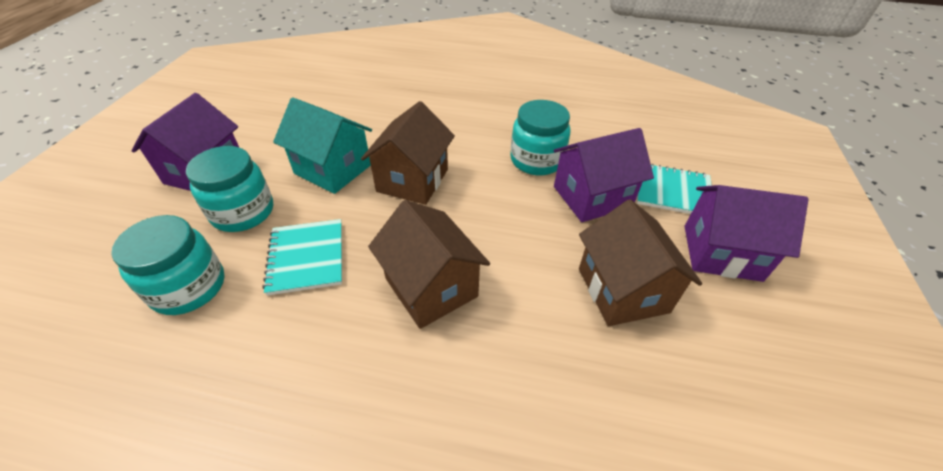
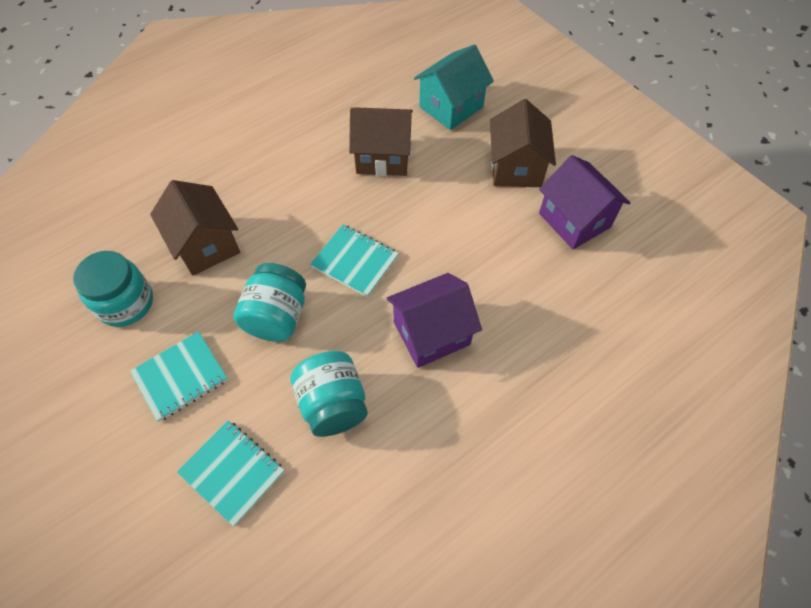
purple house: 3 -> 2
turquoise notebook: 2 -> 3

